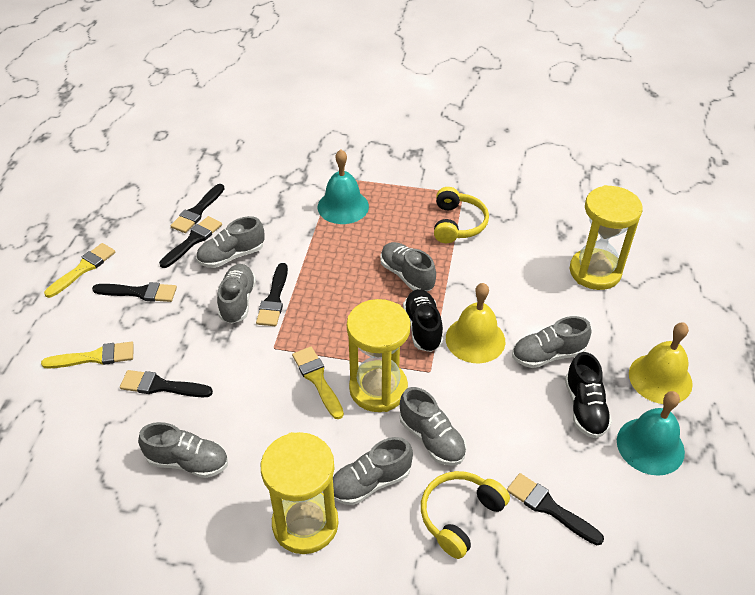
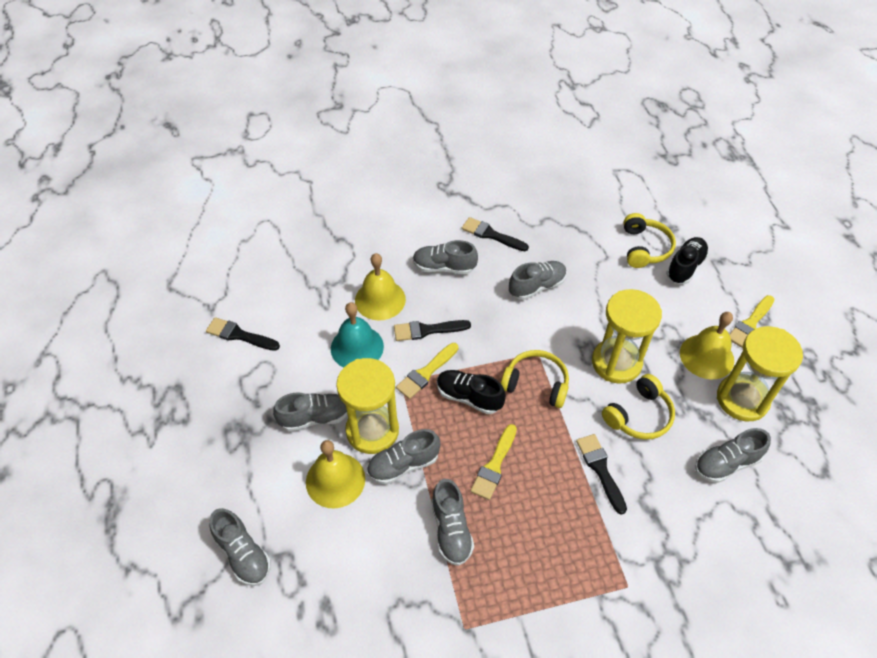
black brush: 6 -> 4
turquoise bell: 2 -> 1
yellow bell: 2 -> 3
yellow headphones: 2 -> 3

